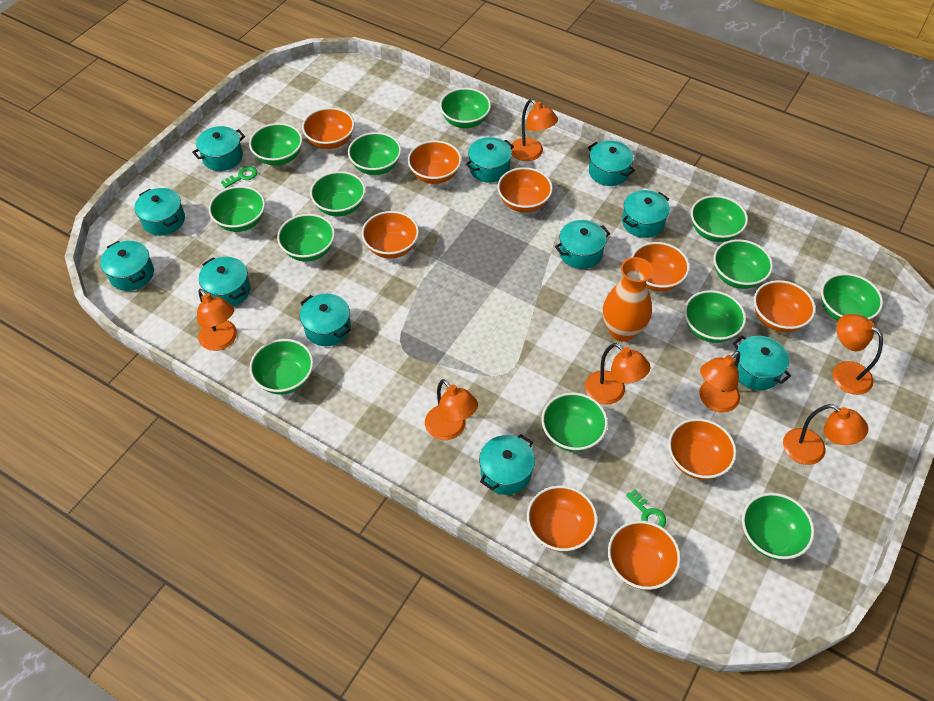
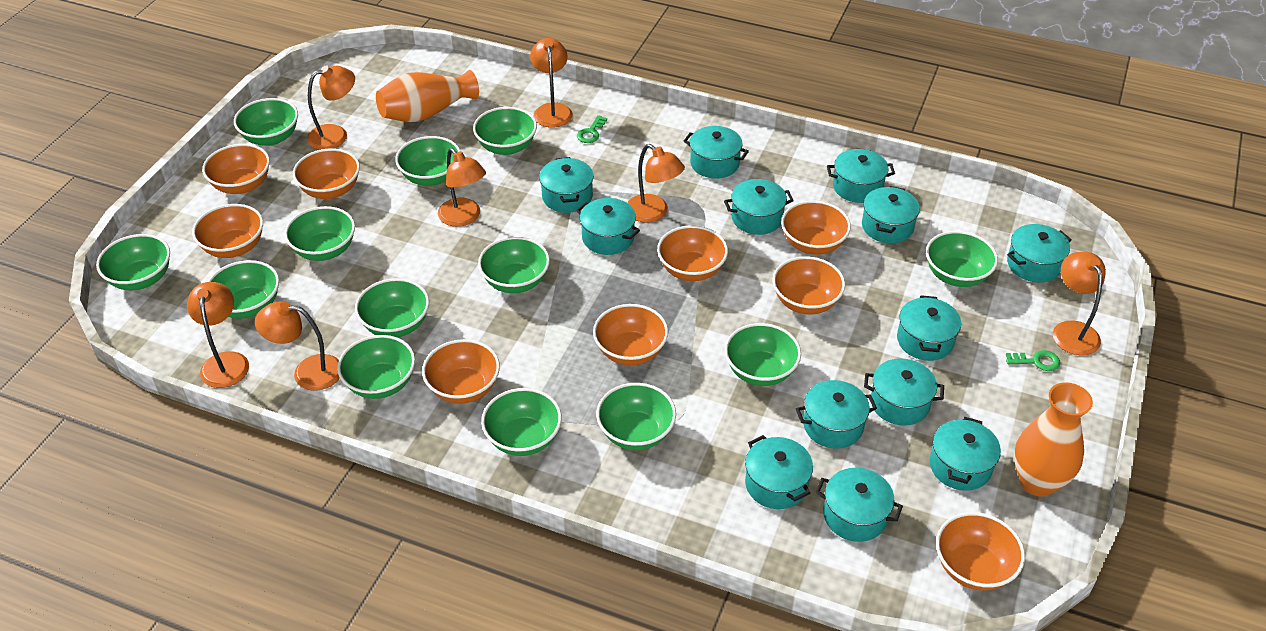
orange vase: 1 -> 2
turquoise pot: 11 -> 13

